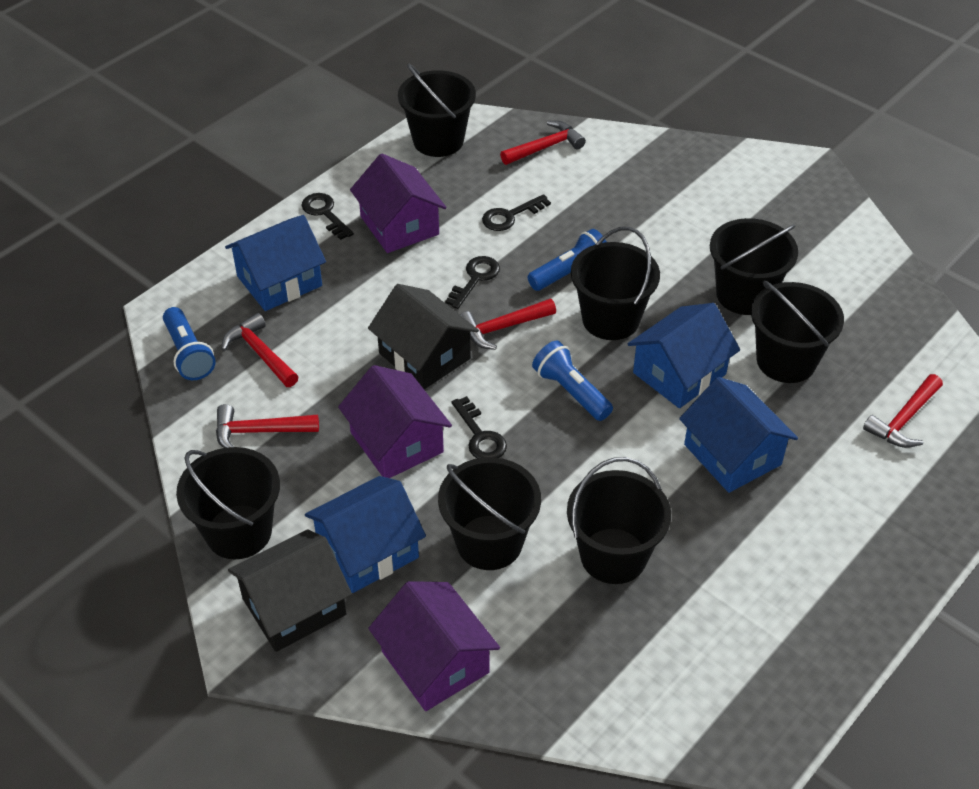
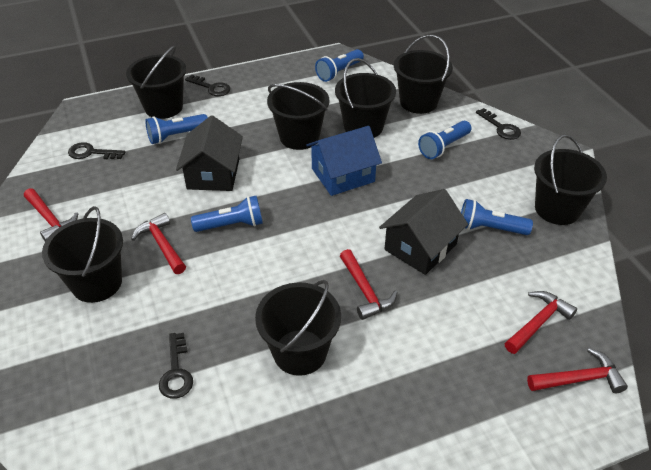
blue flashlight: 3 -> 5
blue house: 4 -> 1
purple house: 3 -> 0

